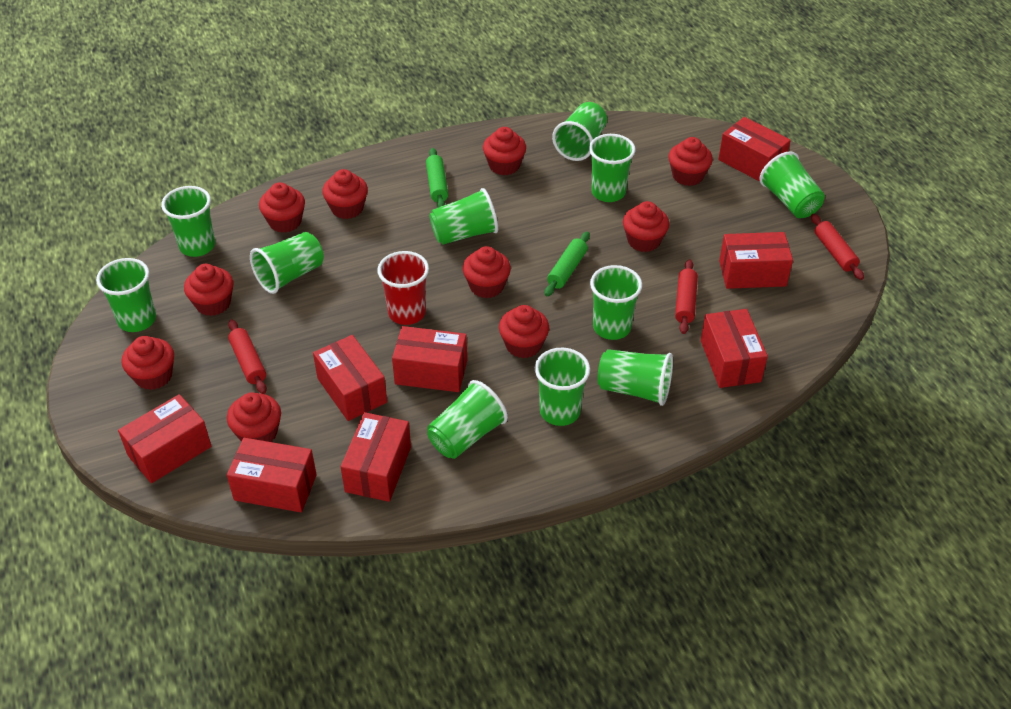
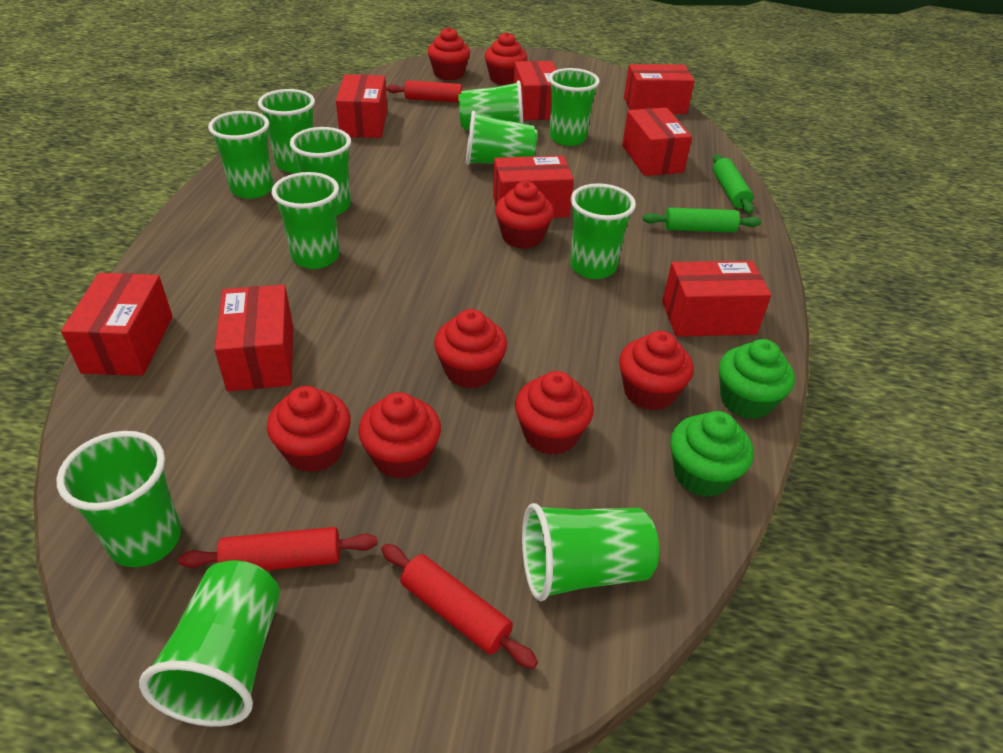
green cupcake: 0 -> 2
red cup: 1 -> 0
red cupcake: 10 -> 8

